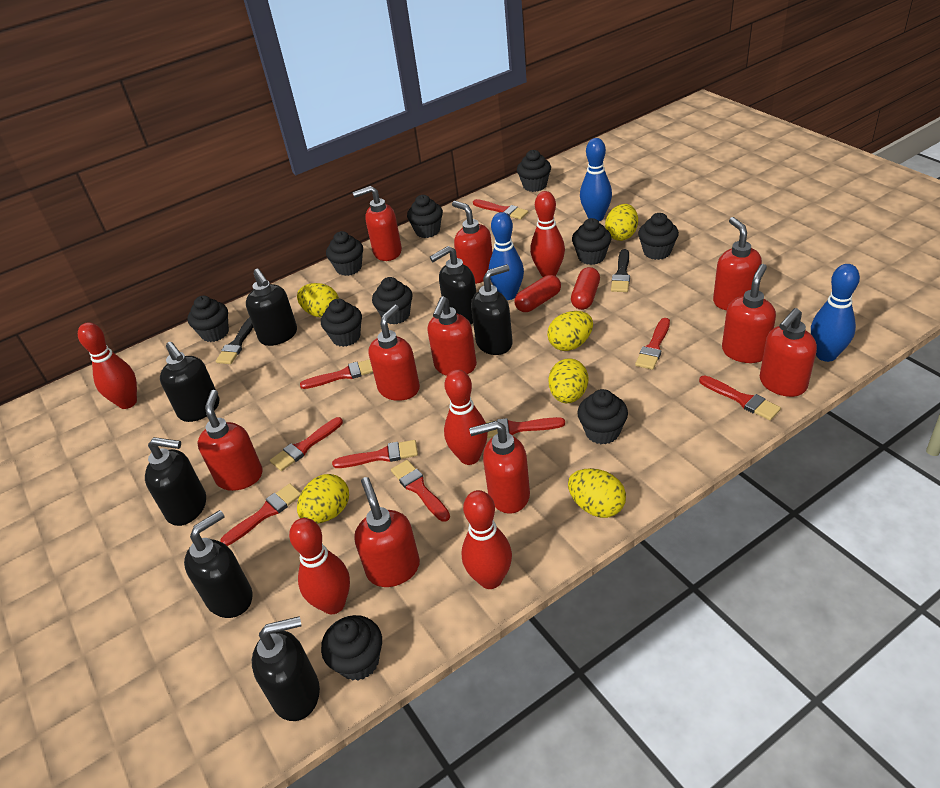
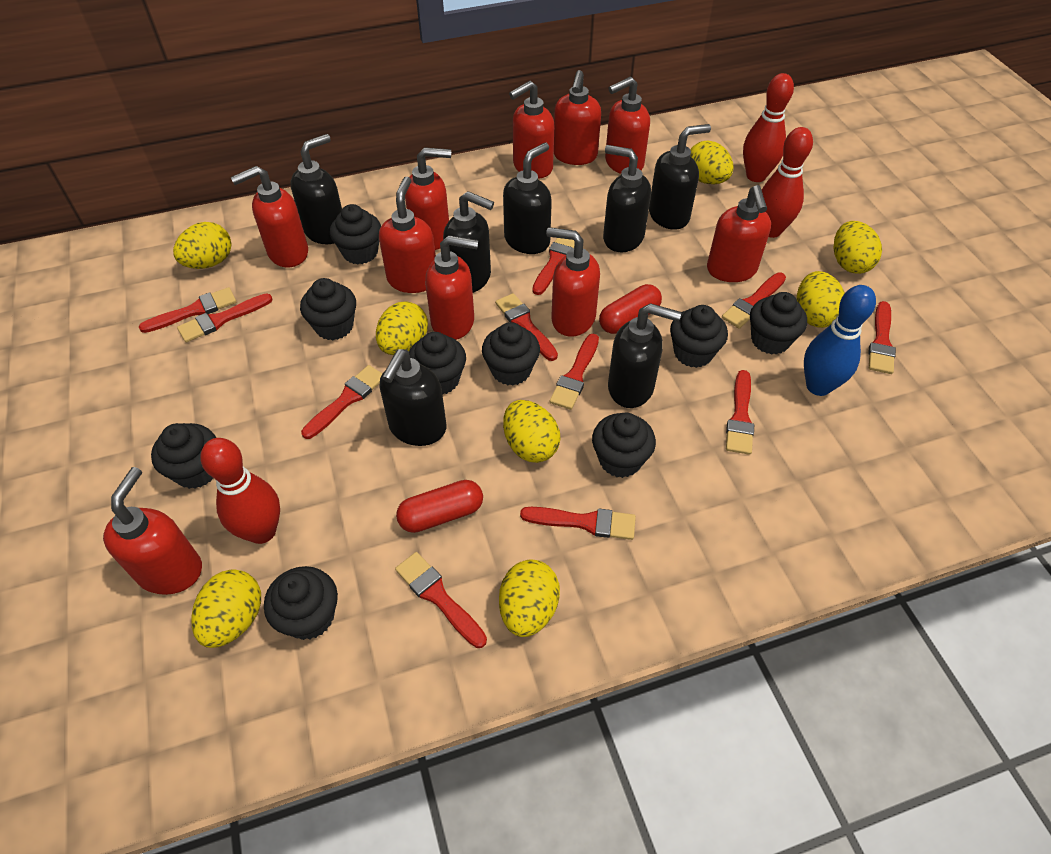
black brush: 2 -> 0
black cupcake: 10 -> 9
blue bowling pin: 3 -> 1
red bowling pin: 5 -> 3
red brush: 9 -> 11
yellow egg: 6 -> 8

